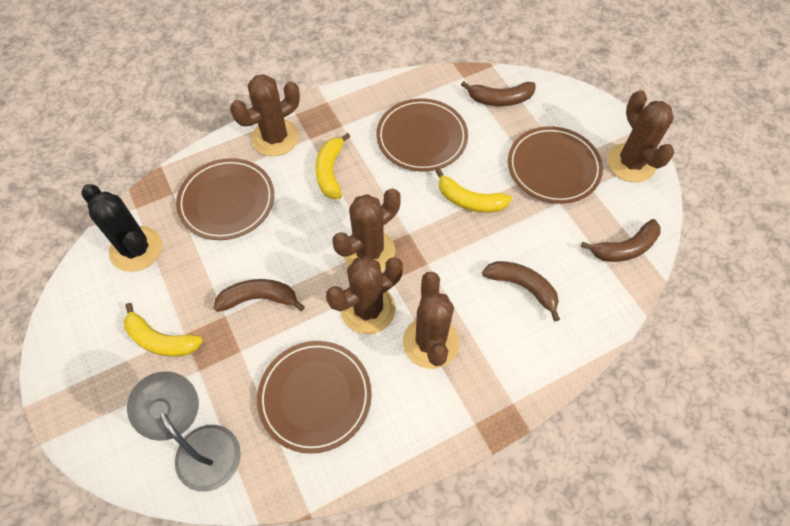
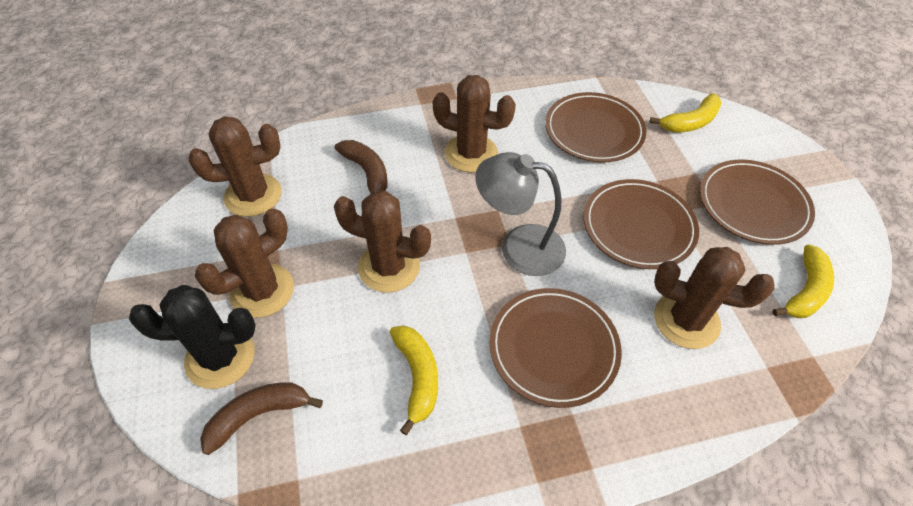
brown banana: 4 -> 2

